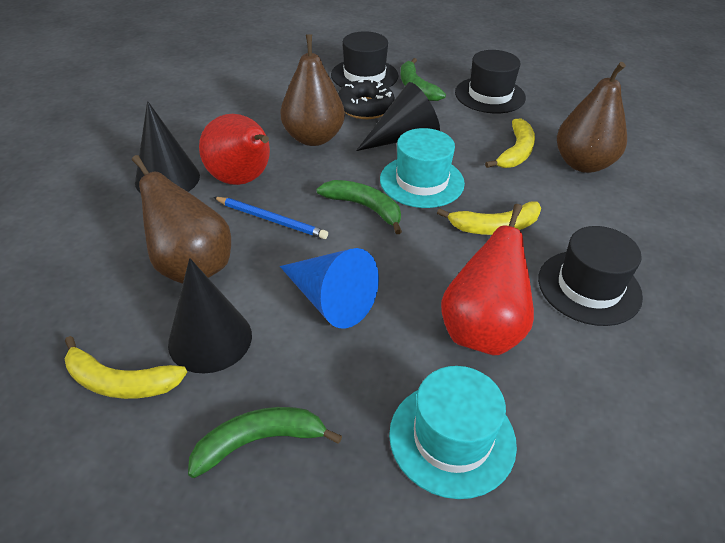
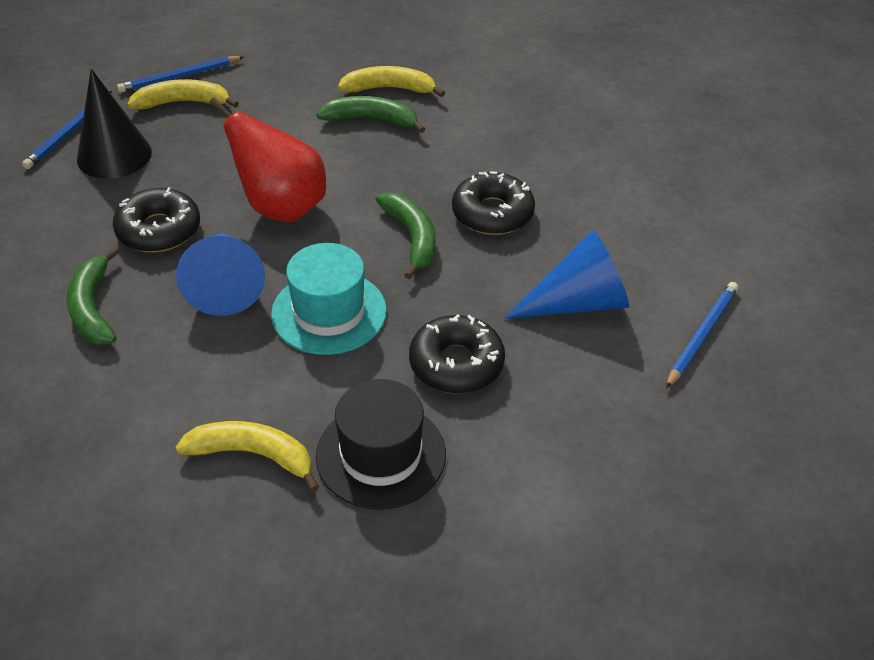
black cone: 3 -> 1
black donut: 1 -> 3
black hat: 3 -> 1
blue cone: 1 -> 2
blue pencil: 1 -> 3
brown pear: 3 -> 0
red pear: 2 -> 1
turquoise hat: 2 -> 1

